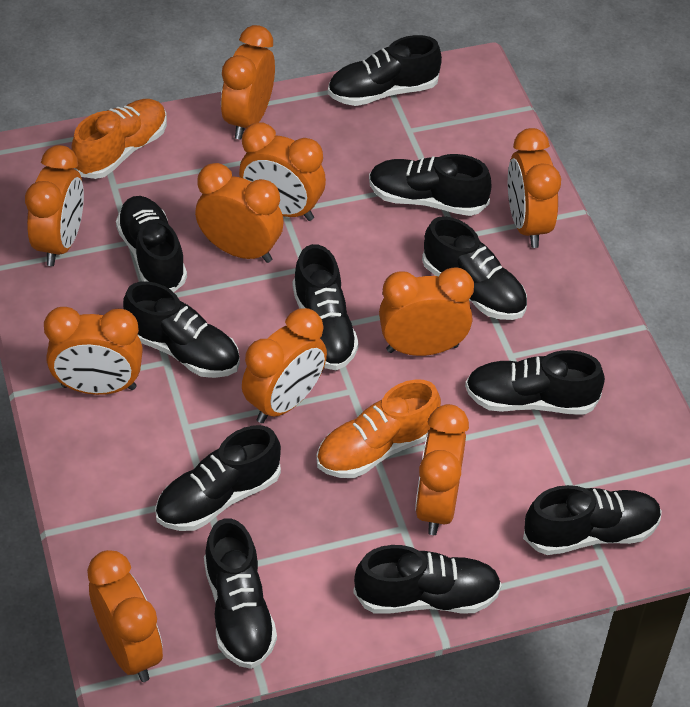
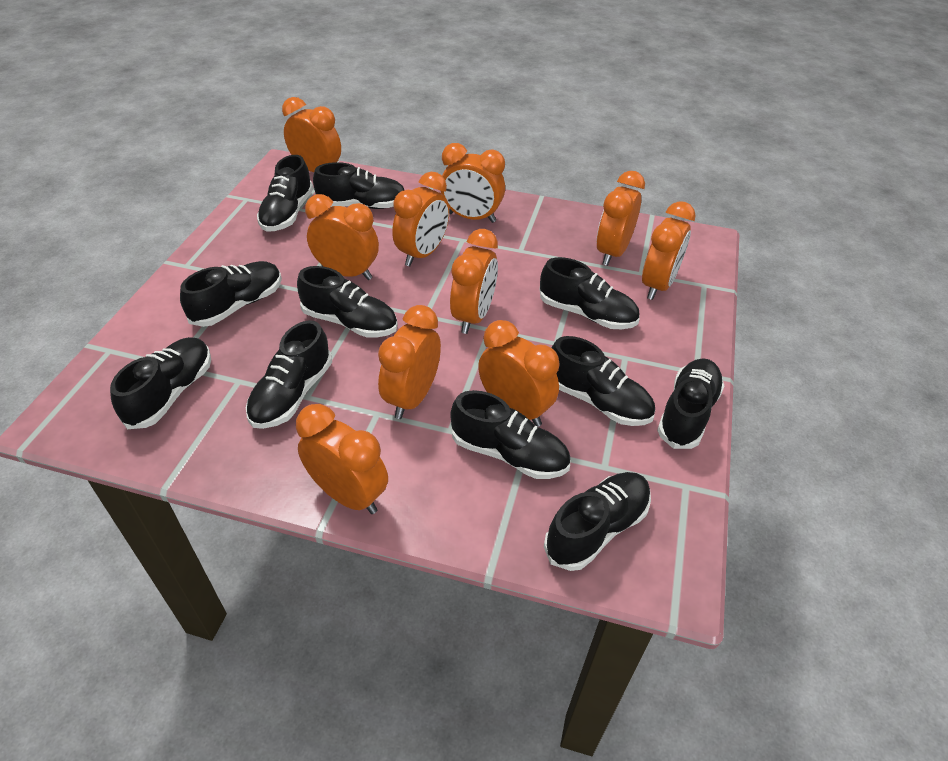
orange shoe: 2 -> 0

